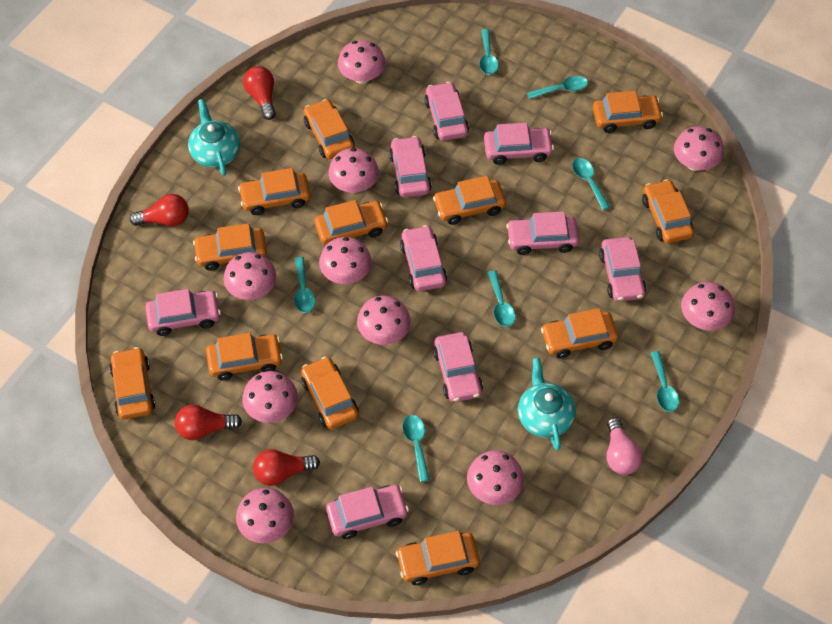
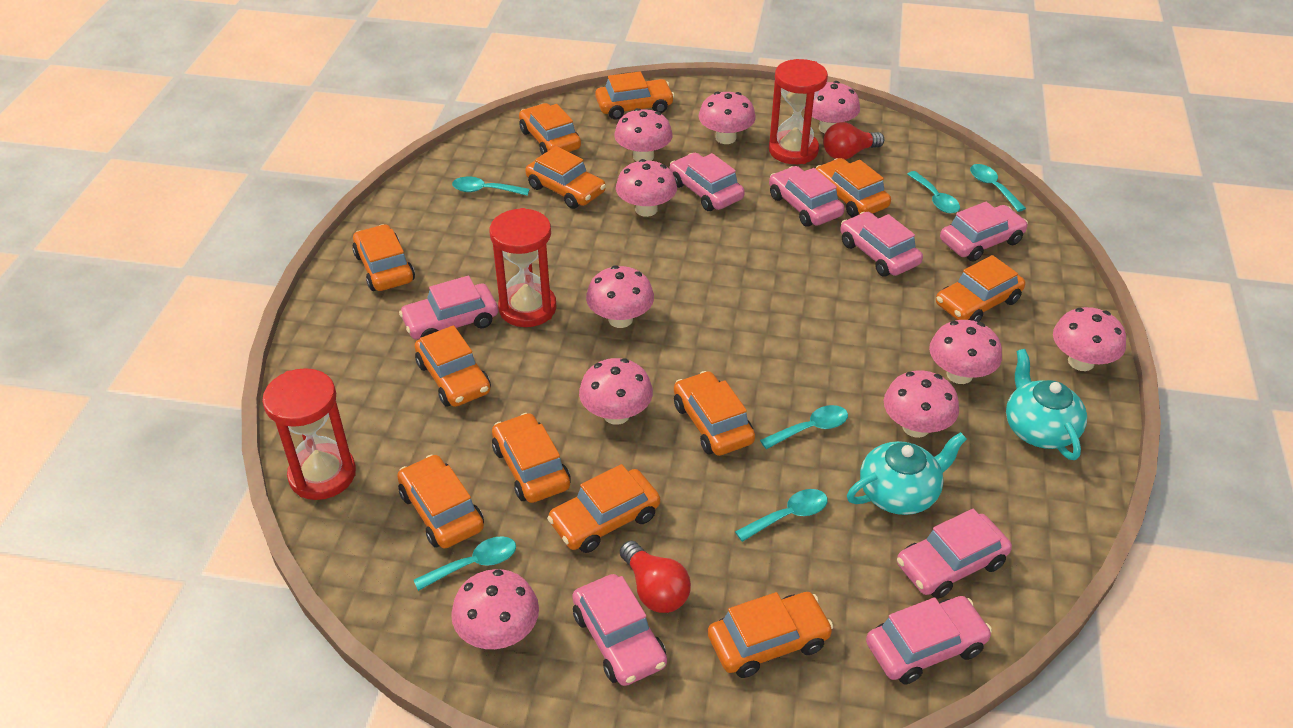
pink car: 9 -> 8
pink light bulb: 1 -> 0
red hourglass: 0 -> 3
red light bulb: 4 -> 2
turquoise spoon: 7 -> 6

